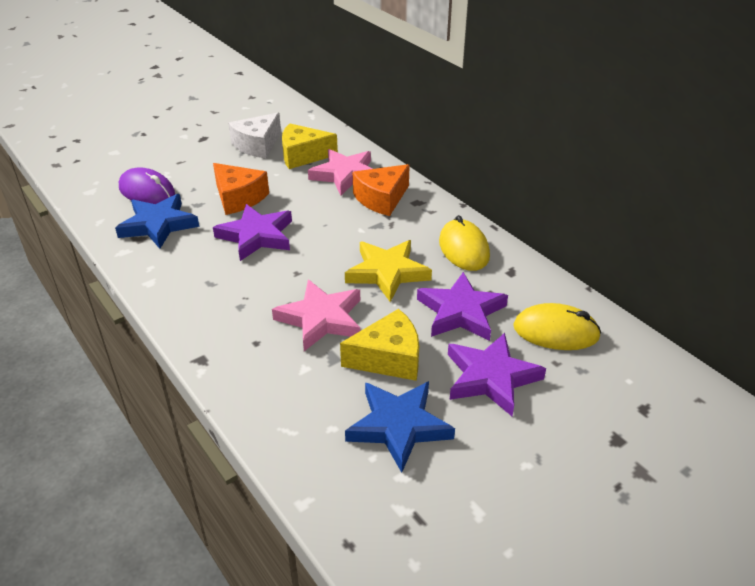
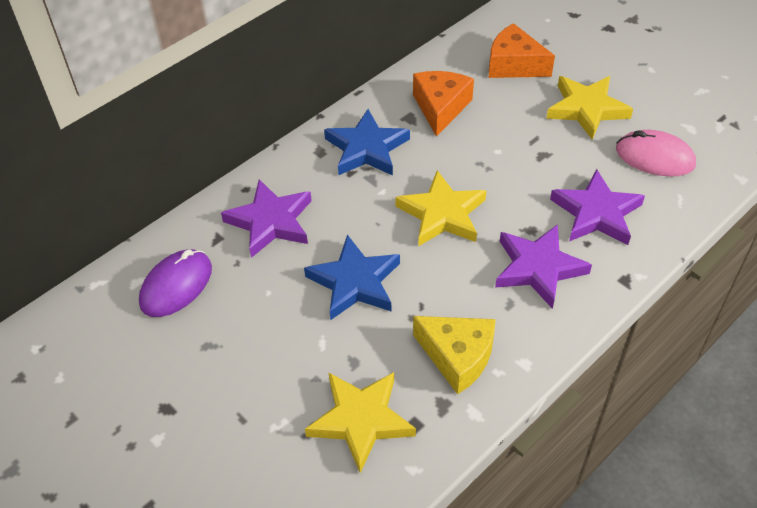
pink mouse: 0 -> 1
pink star: 2 -> 0
white cheese: 1 -> 0
yellow cheese: 2 -> 1
yellow mouse: 2 -> 0
yellow star: 1 -> 3

